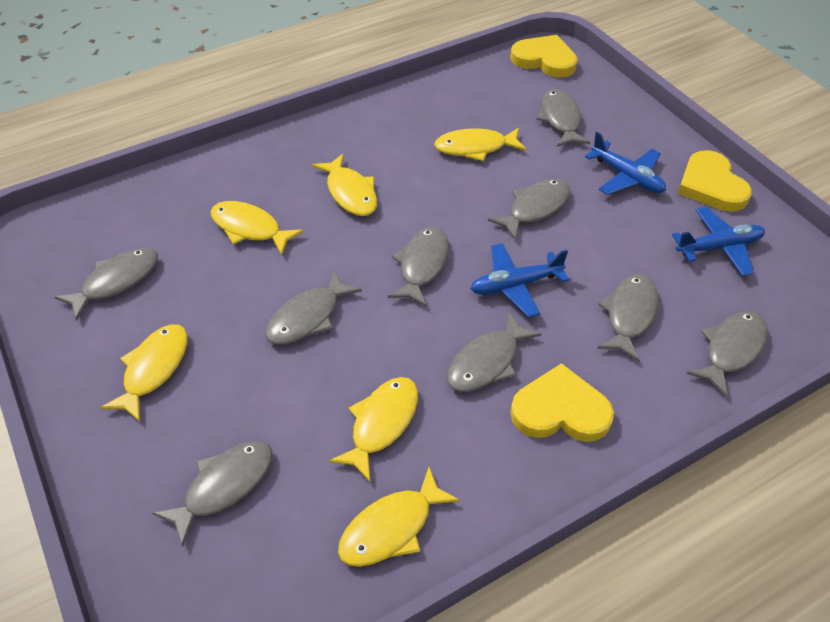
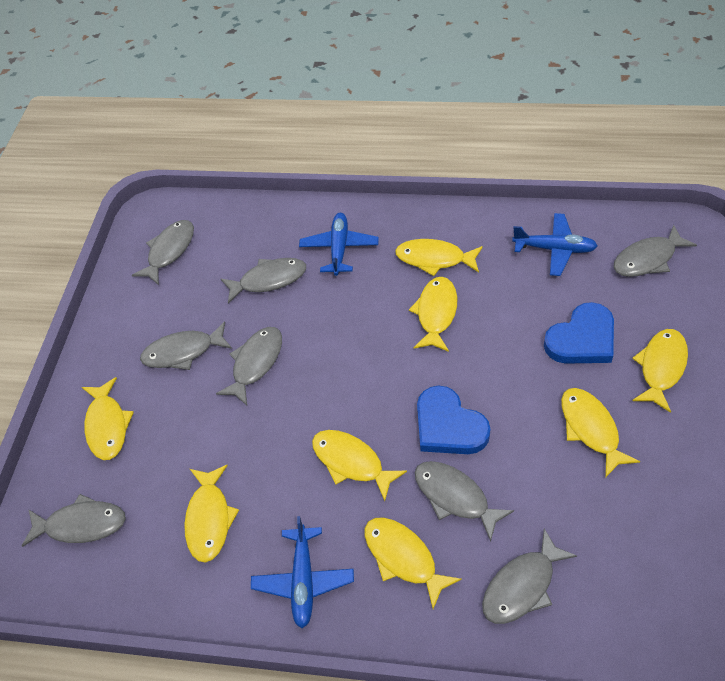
blue heart: 0 -> 2
grey fish: 9 -> 8
yellow fish: 6 -> 8
yellow heart: 3 -> 0

